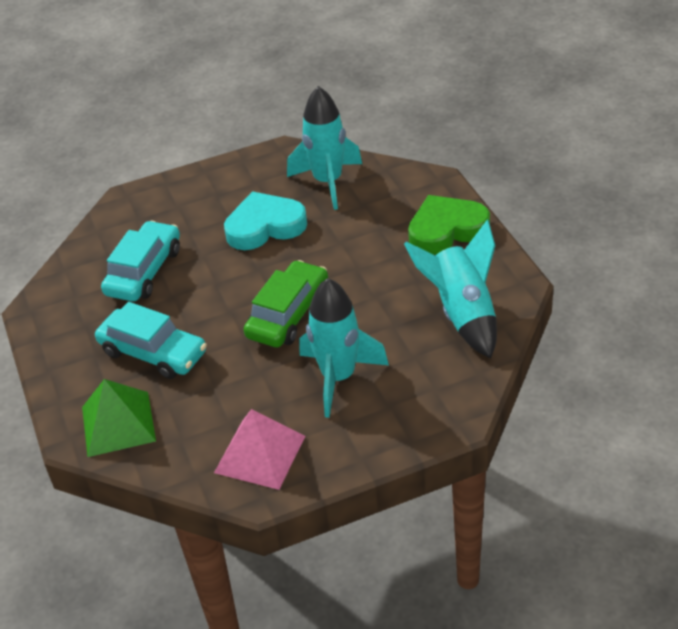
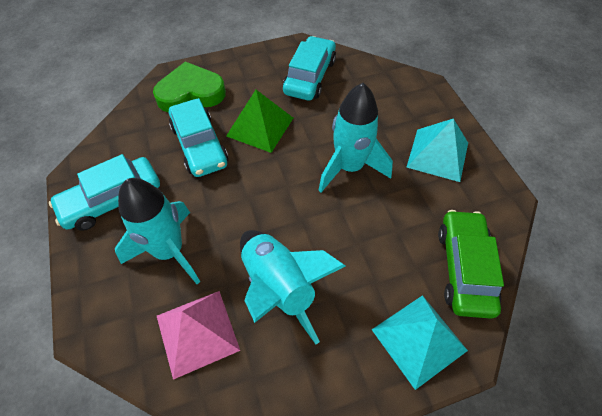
turquoise car: 2 -> 3
turquoise heart: 1 -> 0
turquoise pyramid: 0 -> 2

